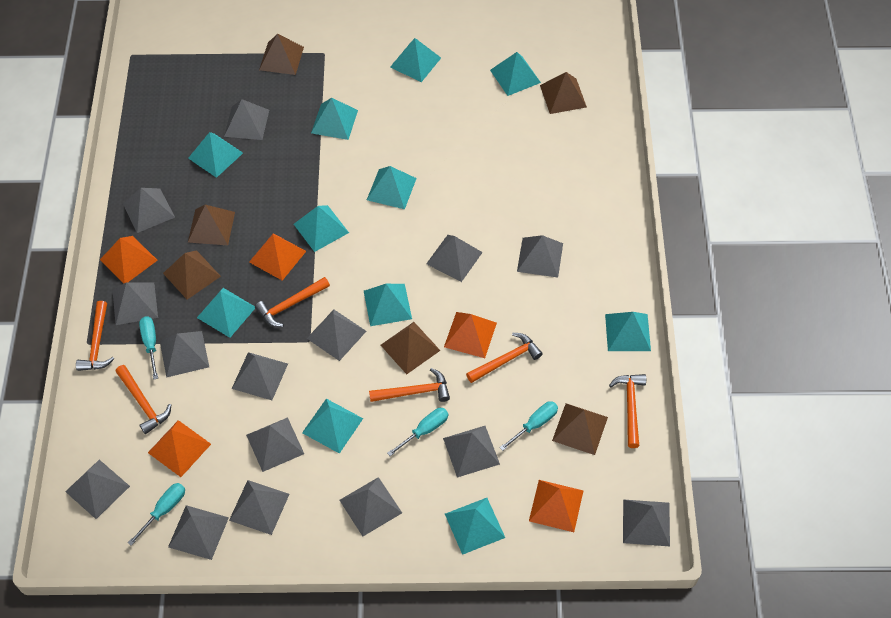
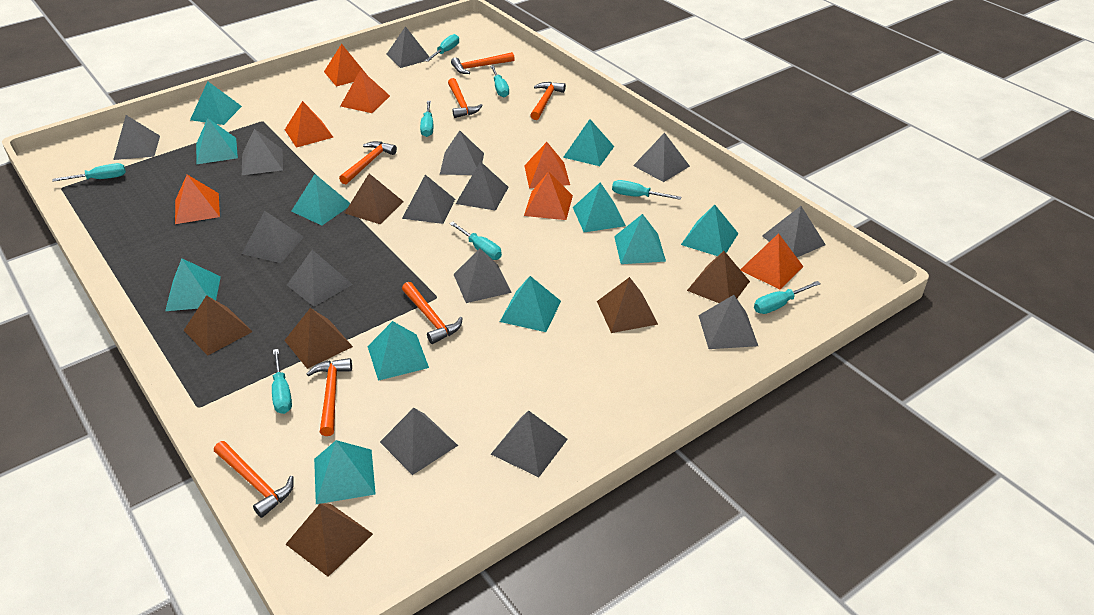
grey pyramid: 15 -> 14
orange hammer: 6 -> 7
orange pyramid: 5 -> 7
turquoise screwdriver: 4 -> 8

